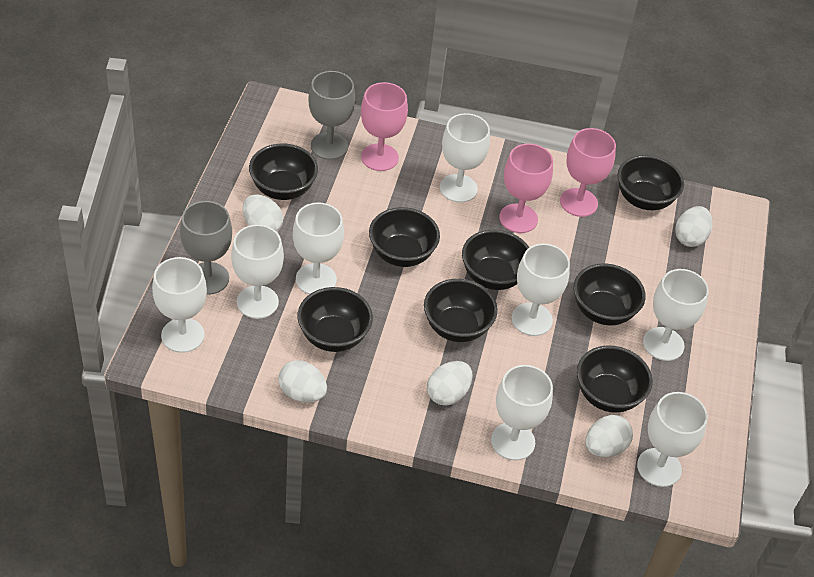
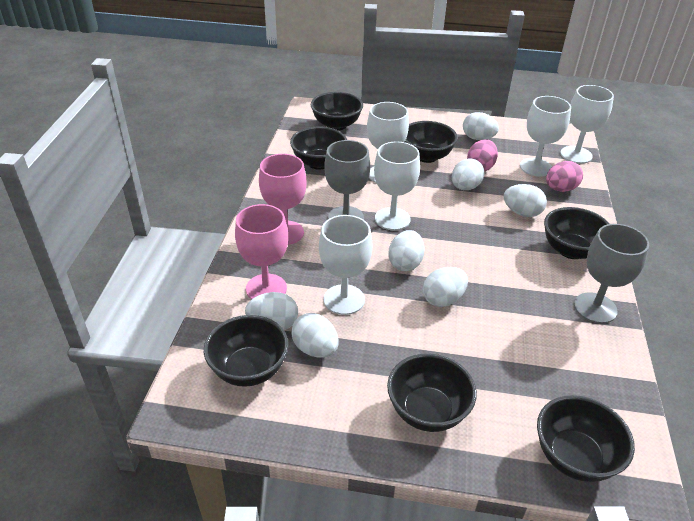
black bowl: 8 -> 7
pink egg: 0 -> 2
pink goblet: 3 -> 2
white egg: 5 -> 7
white goblet: 8 -> 5

